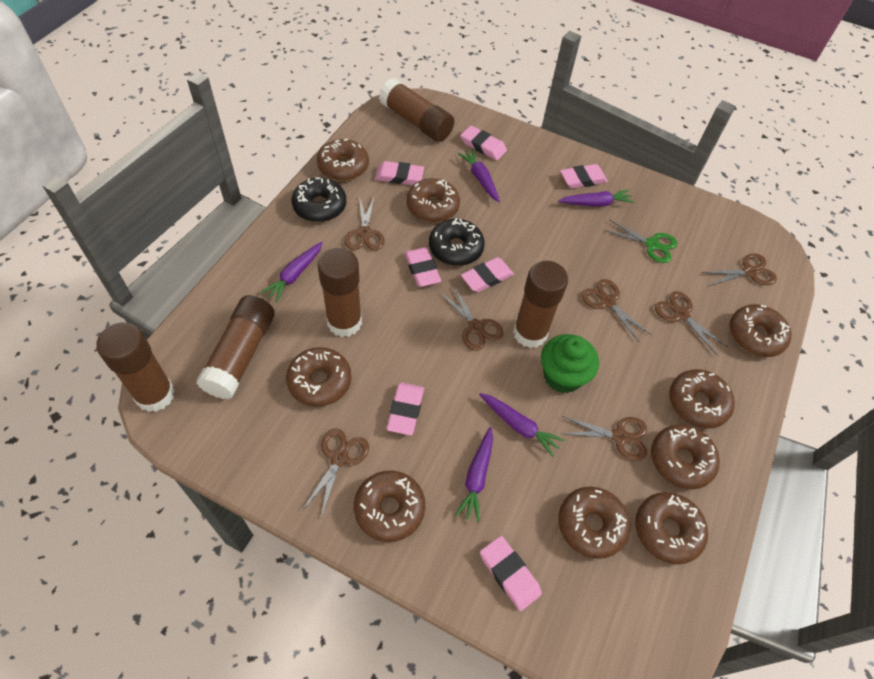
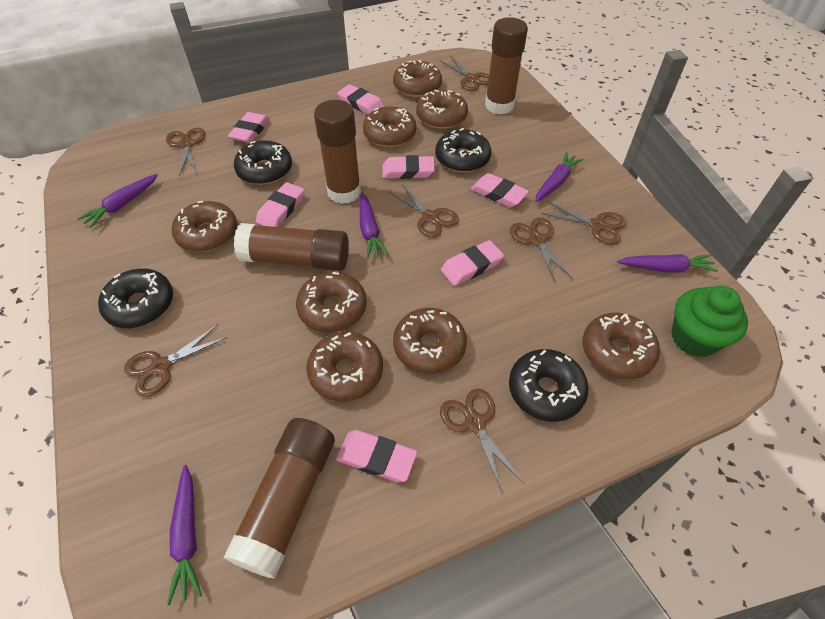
black donut: 2 -> 4
brown donut: 9 -> 8
brown glue stick: 5 -> 4
green scissors: 1 -> 0

